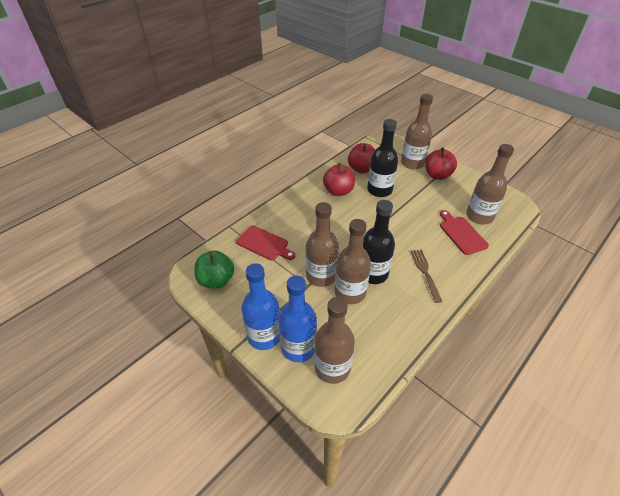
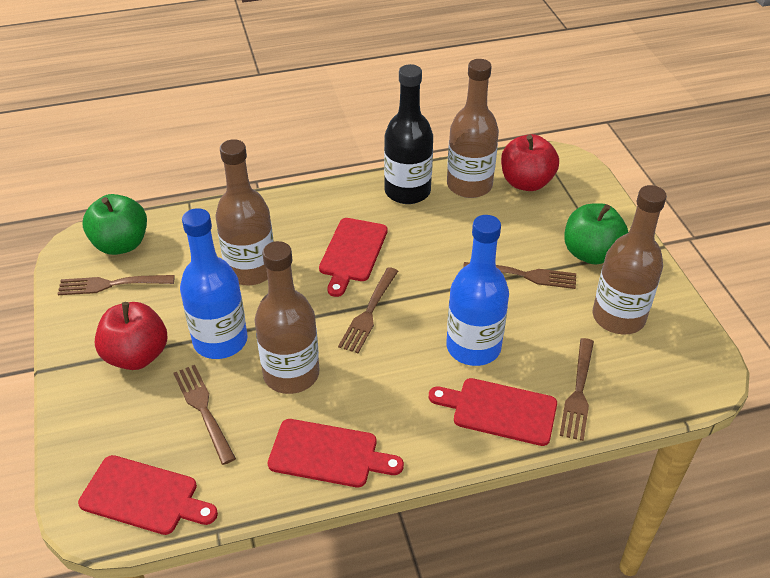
black bottle: 2 -> 1
brown bottle: 5 -> 4
brown fork: 1 -> 5
green apple: 1 -> 2
red apple: 3 -> 2
red cutting board: 2 -> 4

